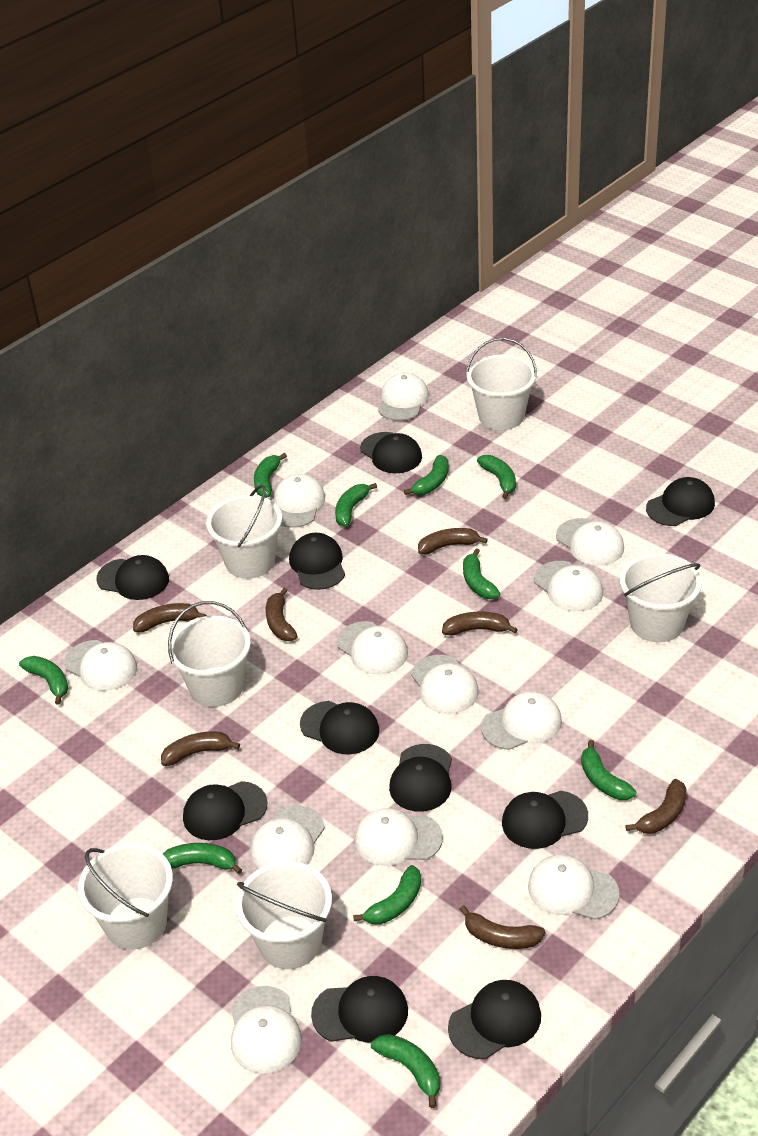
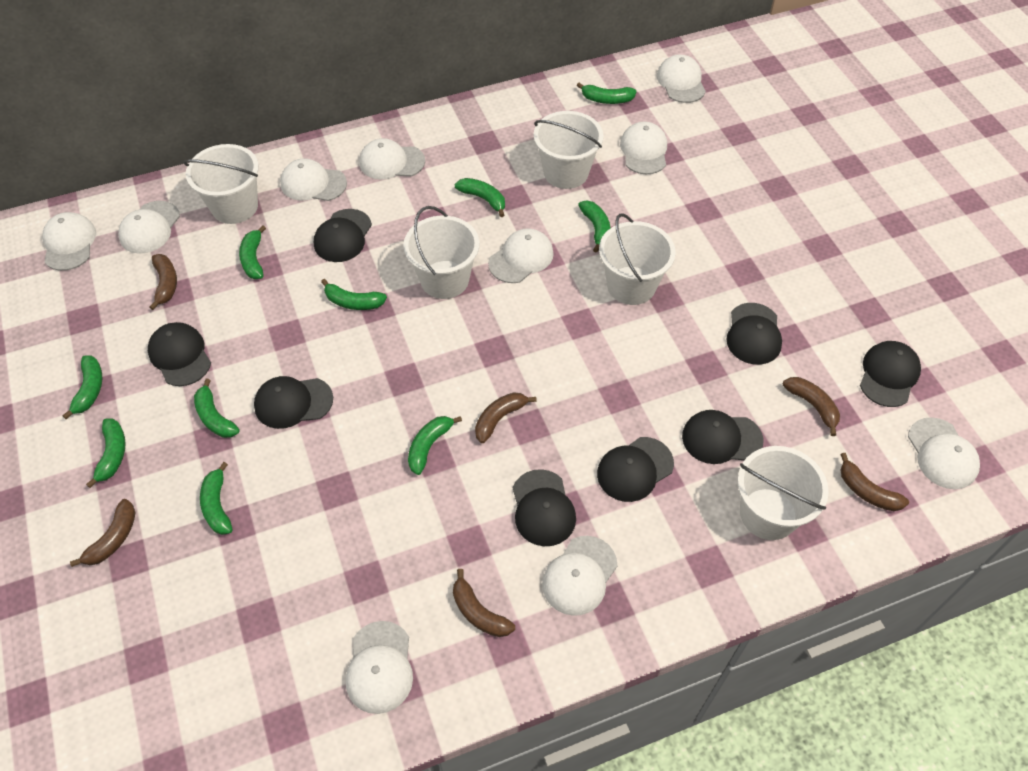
black cap: 10 -> 8
brown banana: 7 -> 6
white bucket: 6 -> 5
white cap: 12 -> 10

